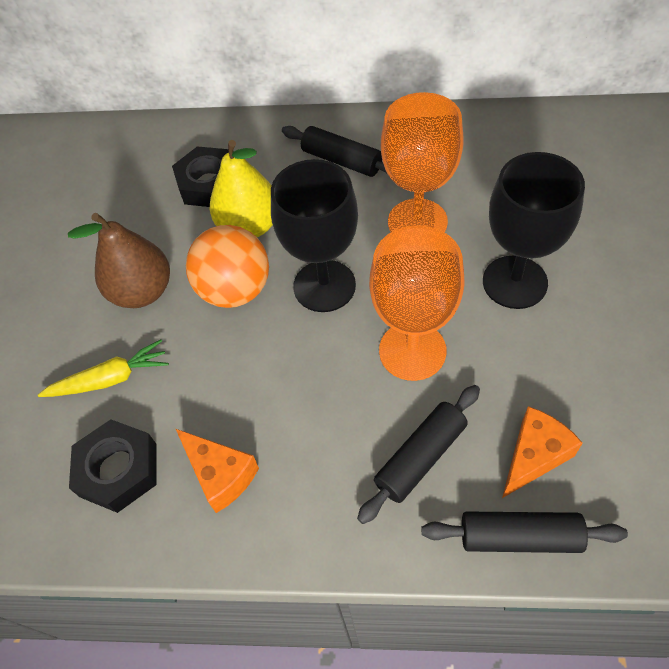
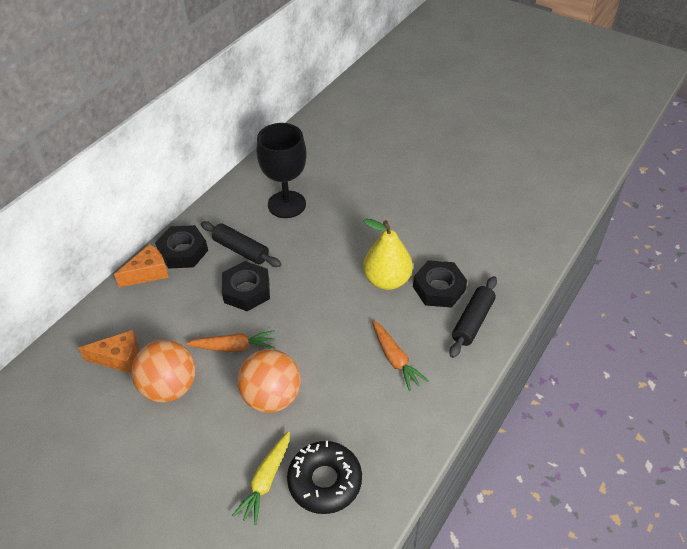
black donut: 0 -> 1
black goblet: 2 -> 1
black nut: 2 -> 3
black rolling pin: 3 -> 2
brown pear: 1 -> 0
orange ball: 1 -> 2
orange carrot: 0 -> 2
orange goblet: 2 -> 0

